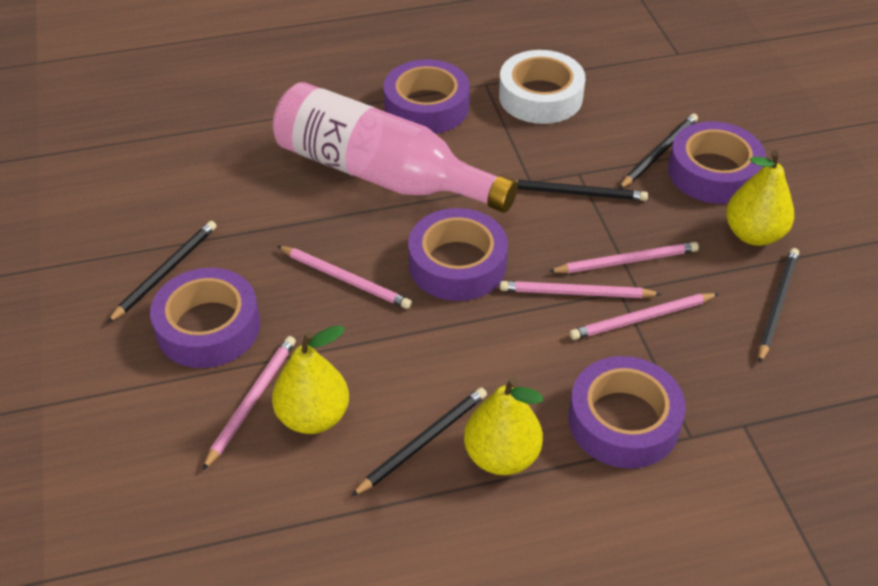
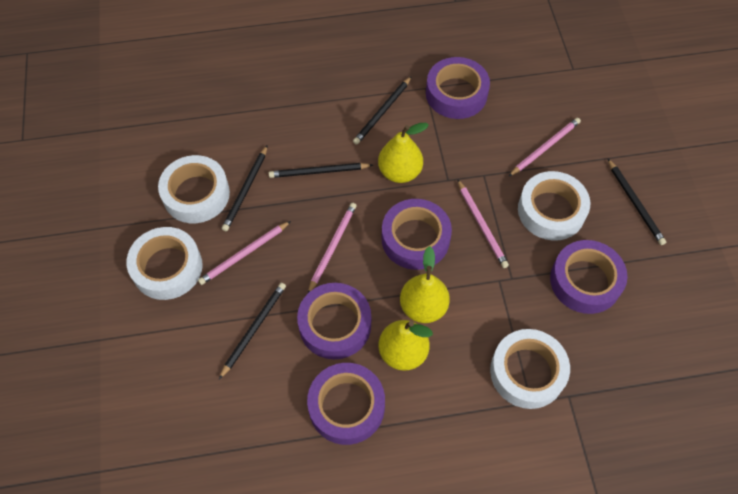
pink bottle: 1 -> 0
pink pencil: 5 -> 4
white tape: 1 -> 4

